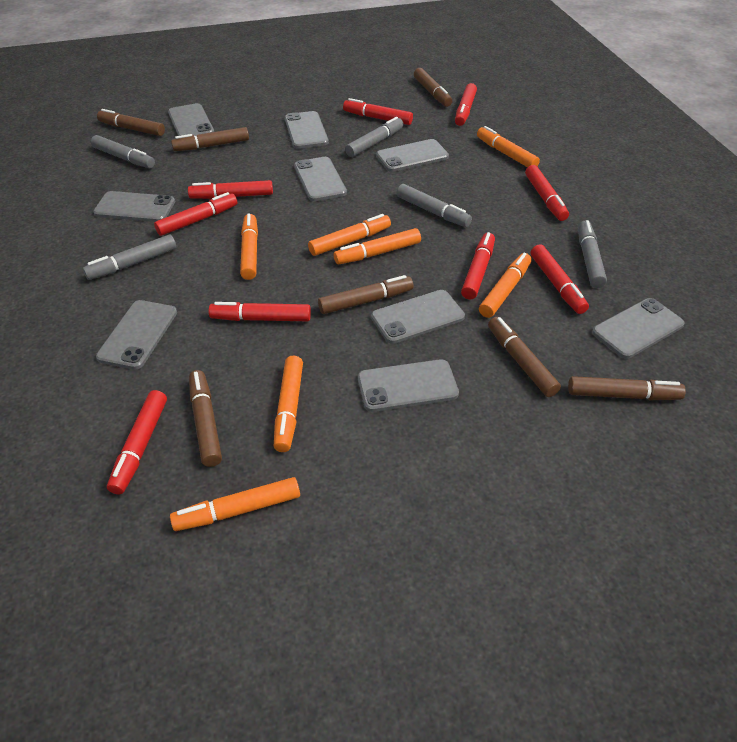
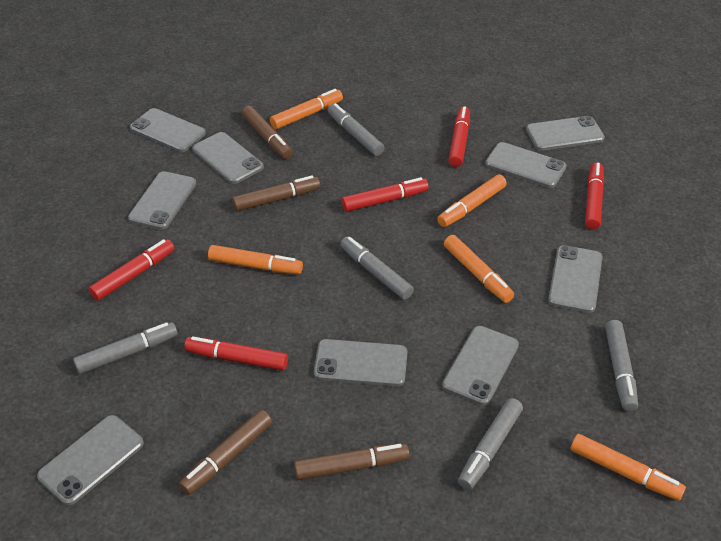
brown marker: 7 -> 4
orange marker: 7 -> 5
red marker: 9 -> 5

